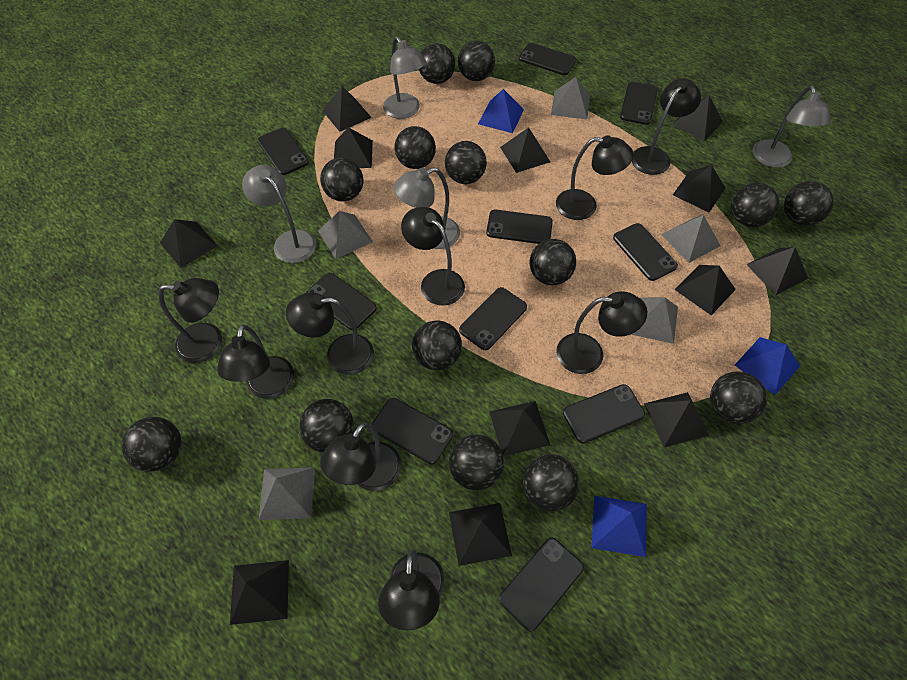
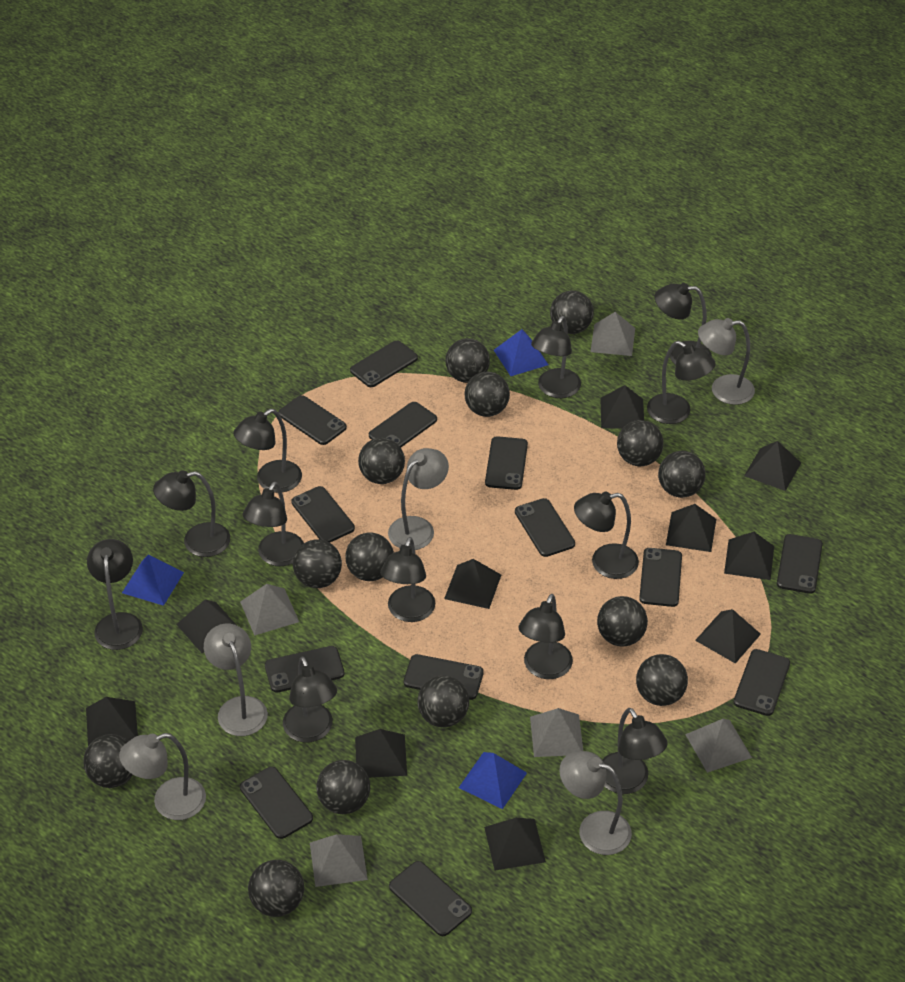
black lamp: 9 -> 12
black phone: 10 -> 13
black pyramid: 12 -> 10
grey lamp: 4 -> 5

